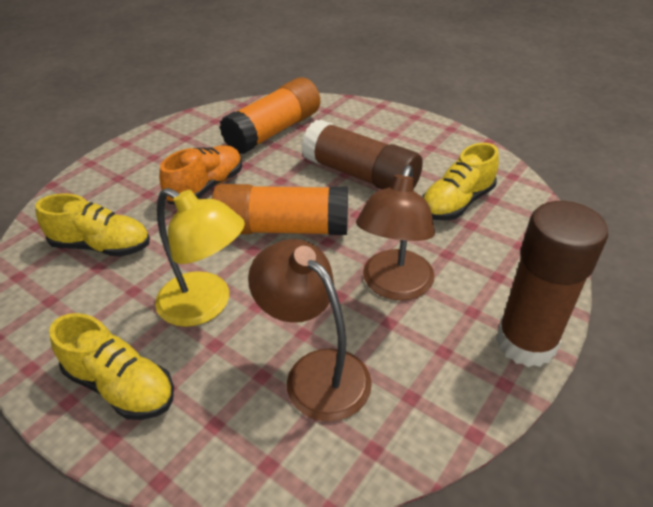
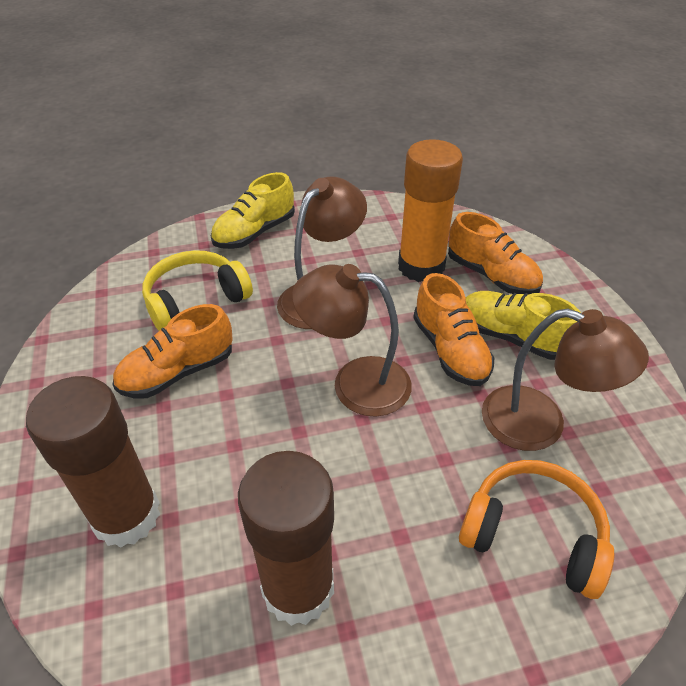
brown lamp: 2 -> 3
orange glue stick: 2 -> 1
orange headphones: 0 -> 1
orange shoe: 1 -> 3
yellow headphones: 0 -> 1
yellow lamp: 1 -> 0
yellow shoe: 3 -> 2

